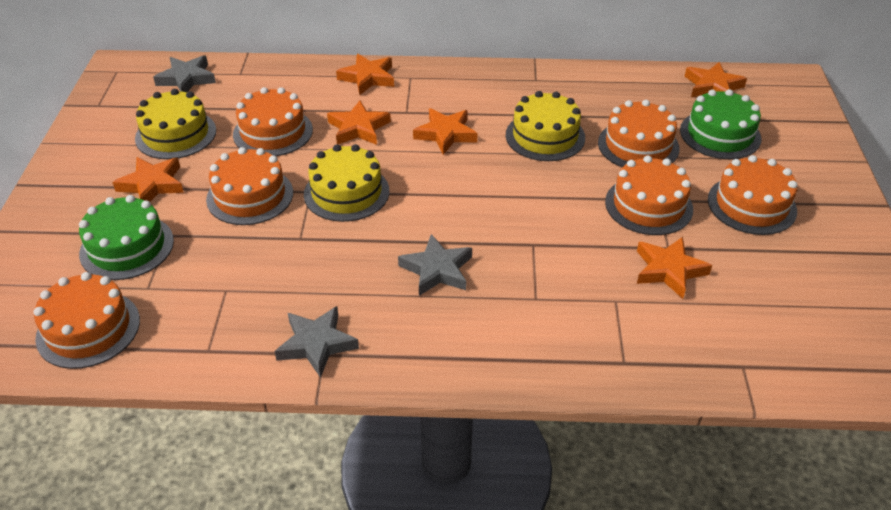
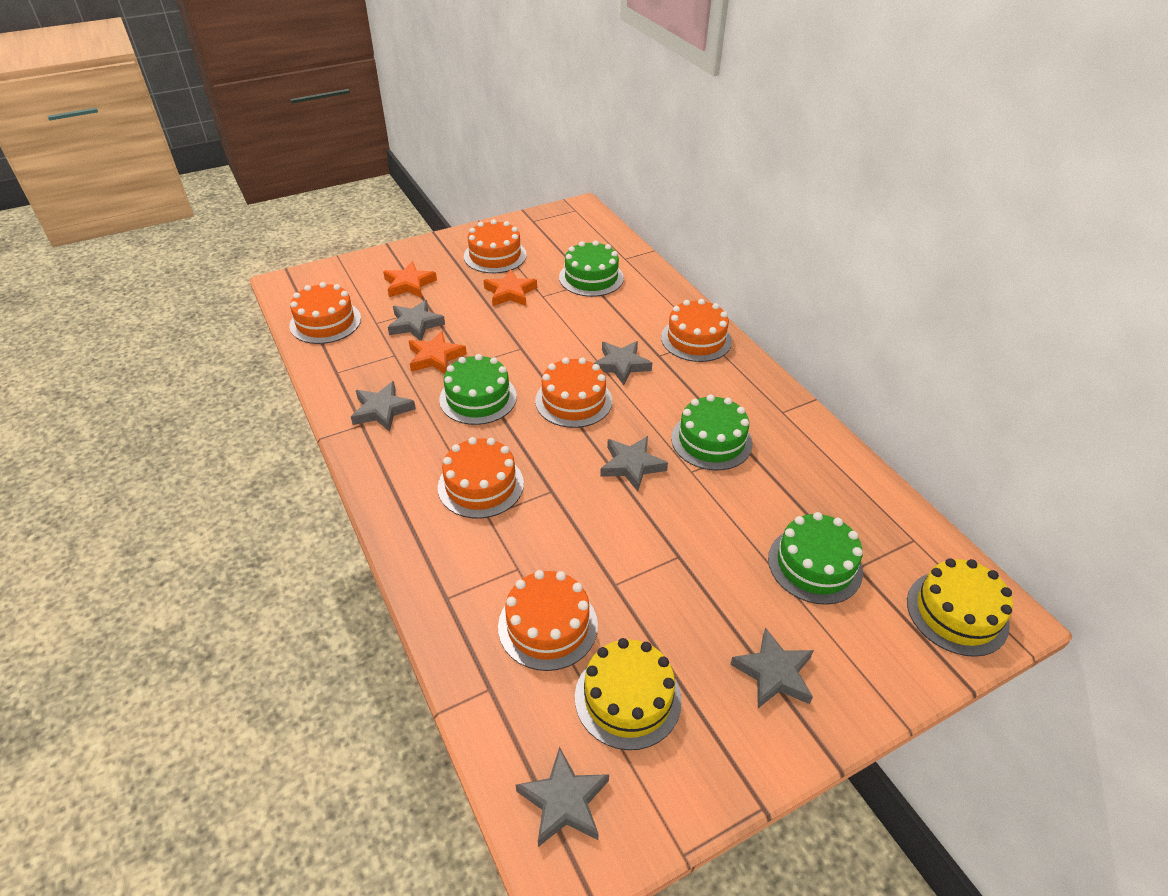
green cake: 2 -> 4
grey star: 3 -> 6
orange star: 6 -> 3
yellow cake: 3 -> 2

